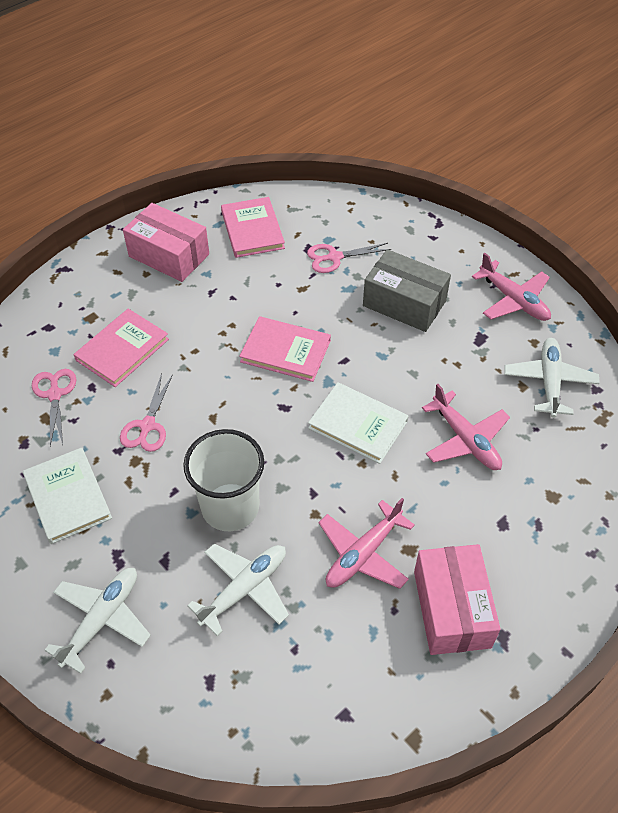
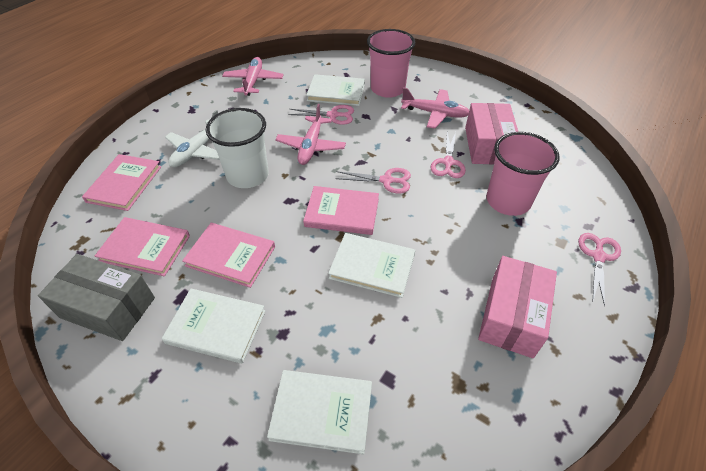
pink book: 3 -> 4
pink cup: 0 -> 2
pink scissors: 3 -> 4
white book: 2 -> 4
white plane: 3 -> 1

